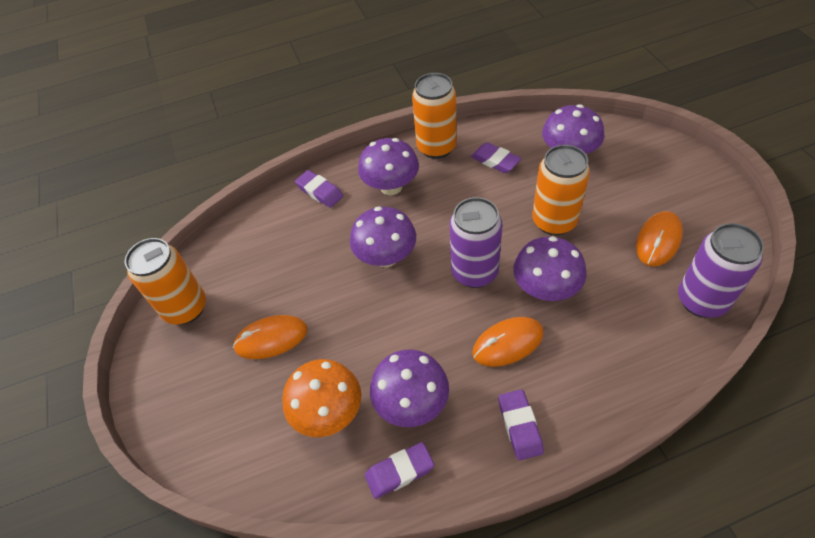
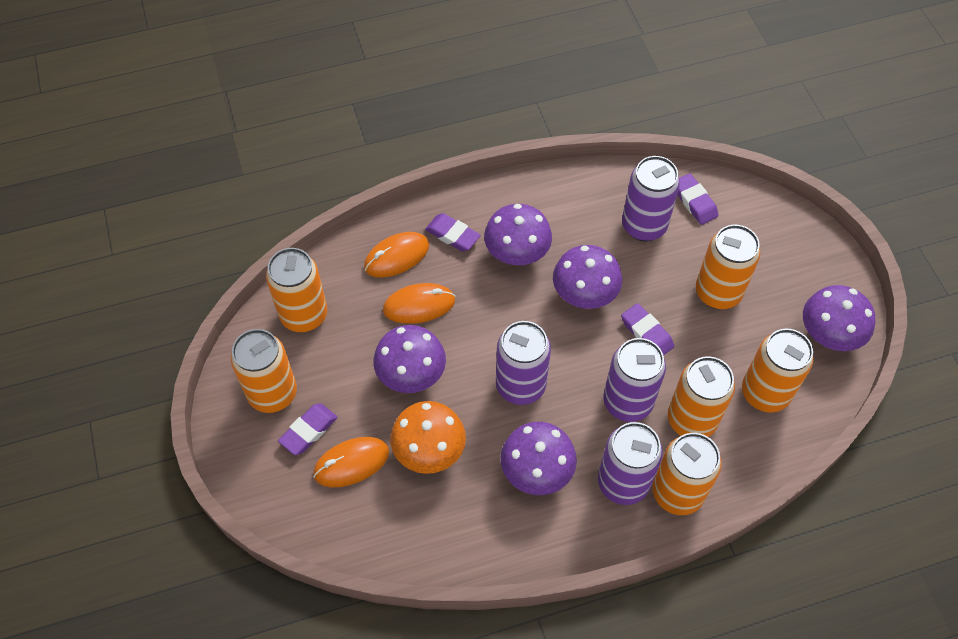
orange can: 3 -> 6
purple can: 2 -> 4

